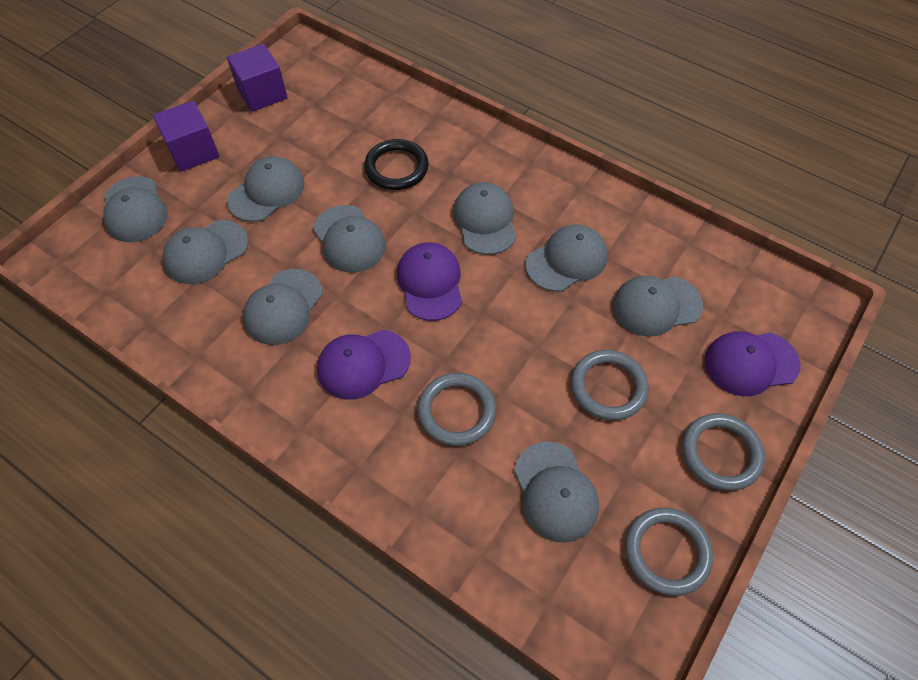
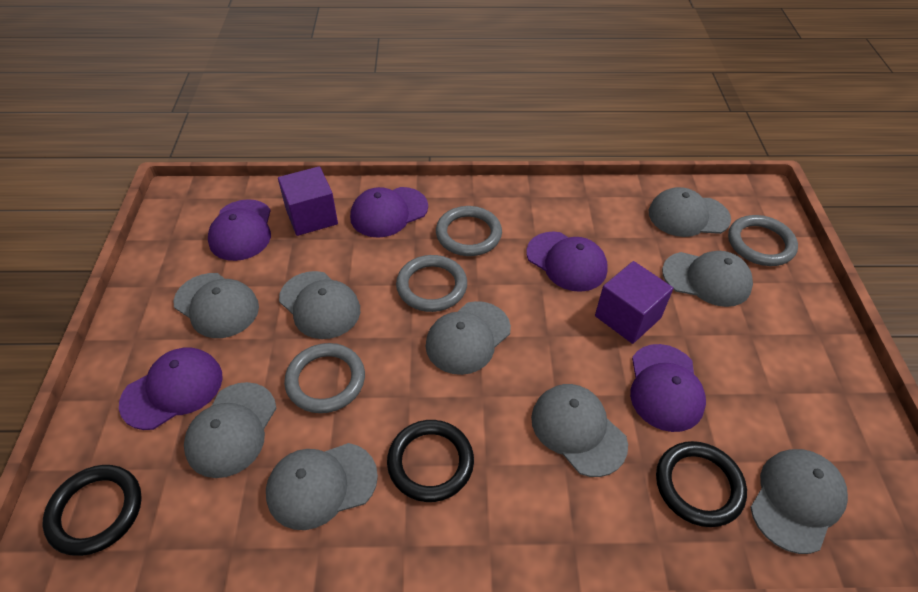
black ring: 1 -> 3
purple cap: 3 -> 5

